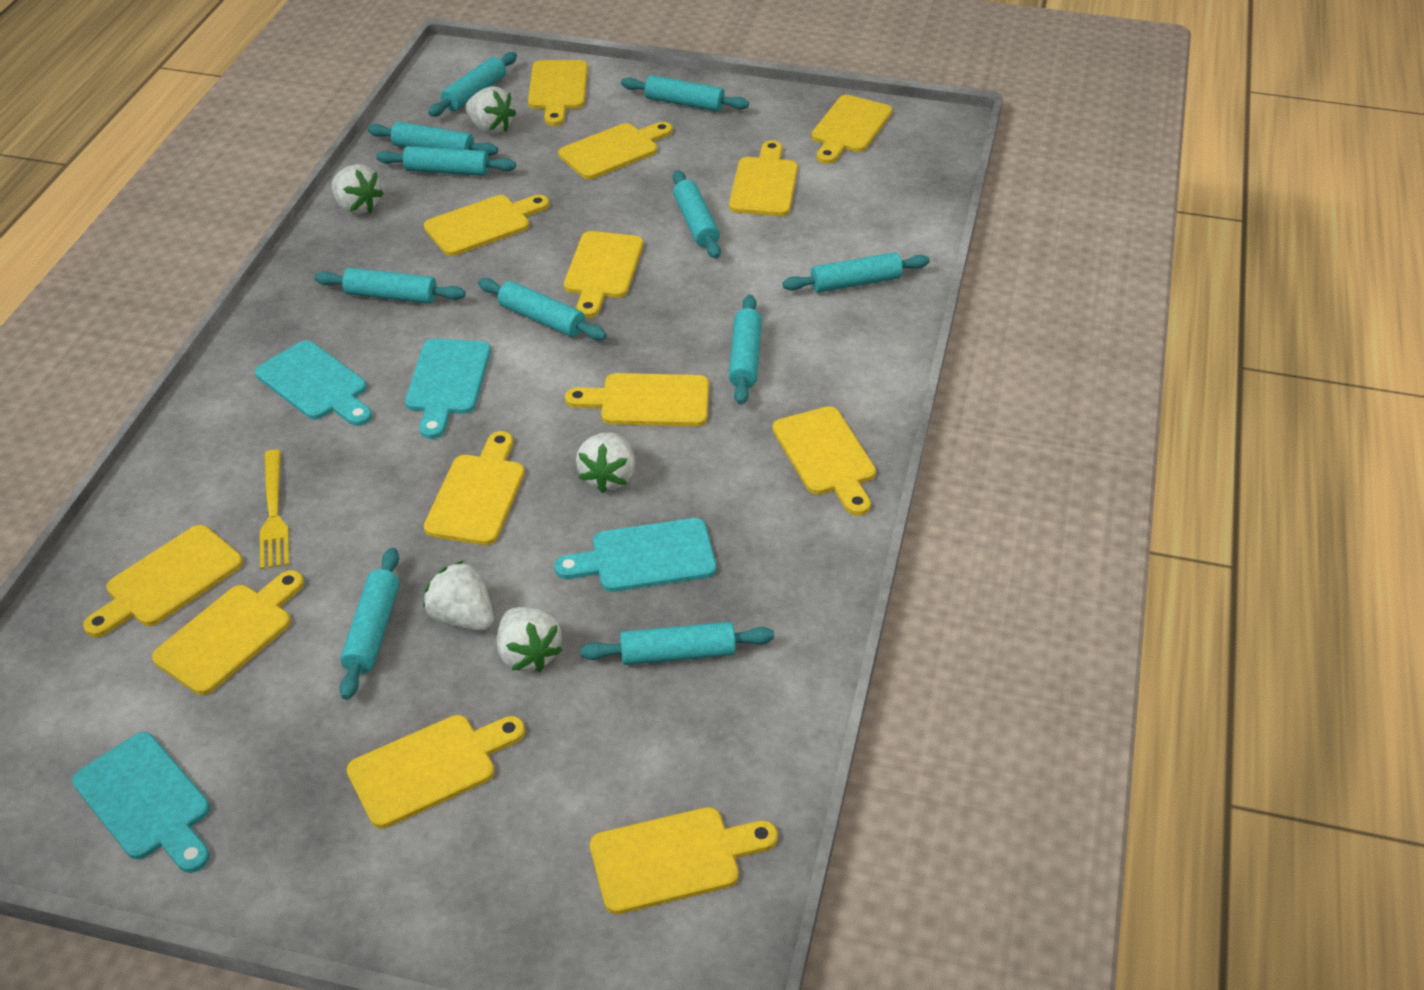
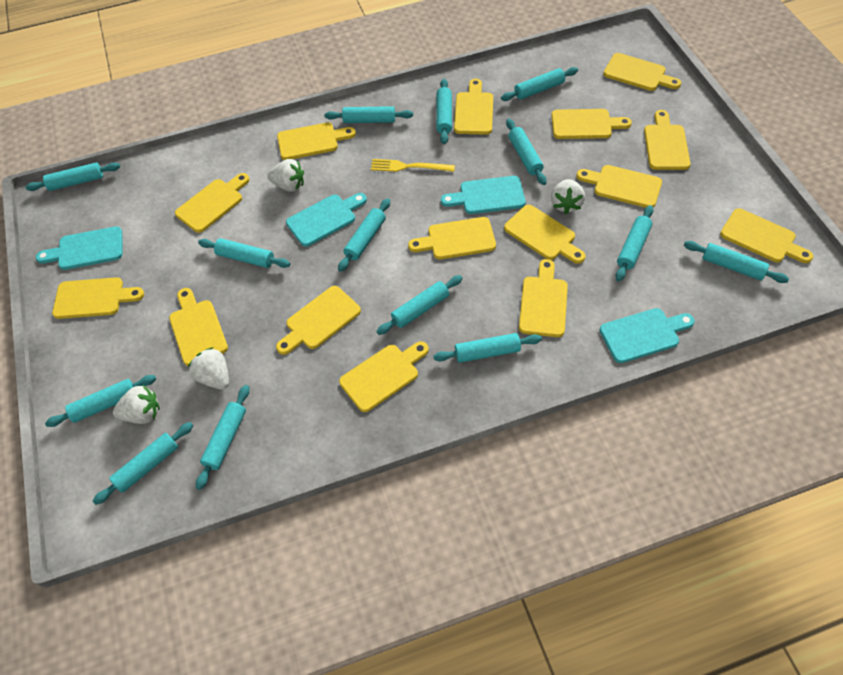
turquoise rolling pin: 11 -> 14
white strawberry: 5 -> 4
yellow cutting board: 13 -> 15

